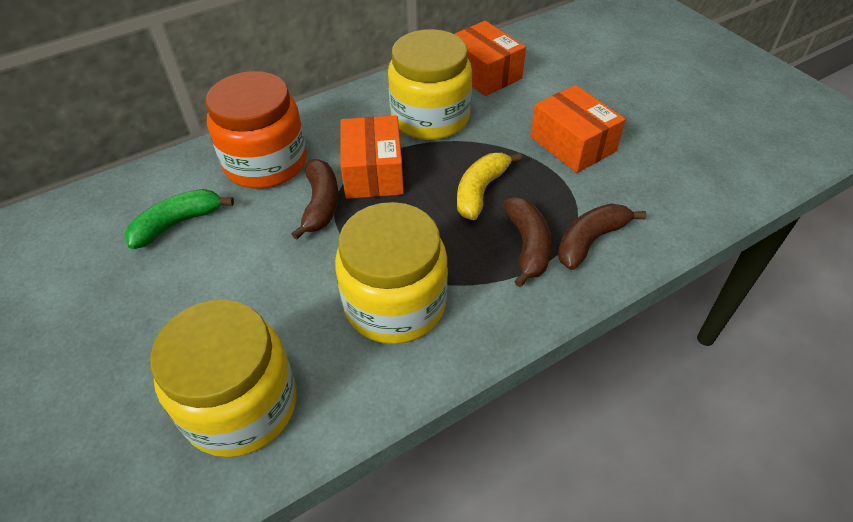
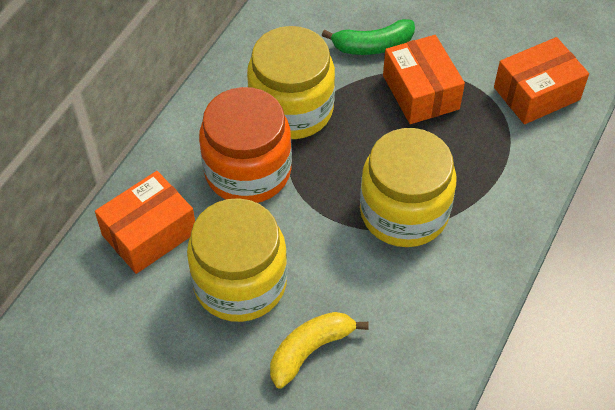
brown banana: 3 -> 0

